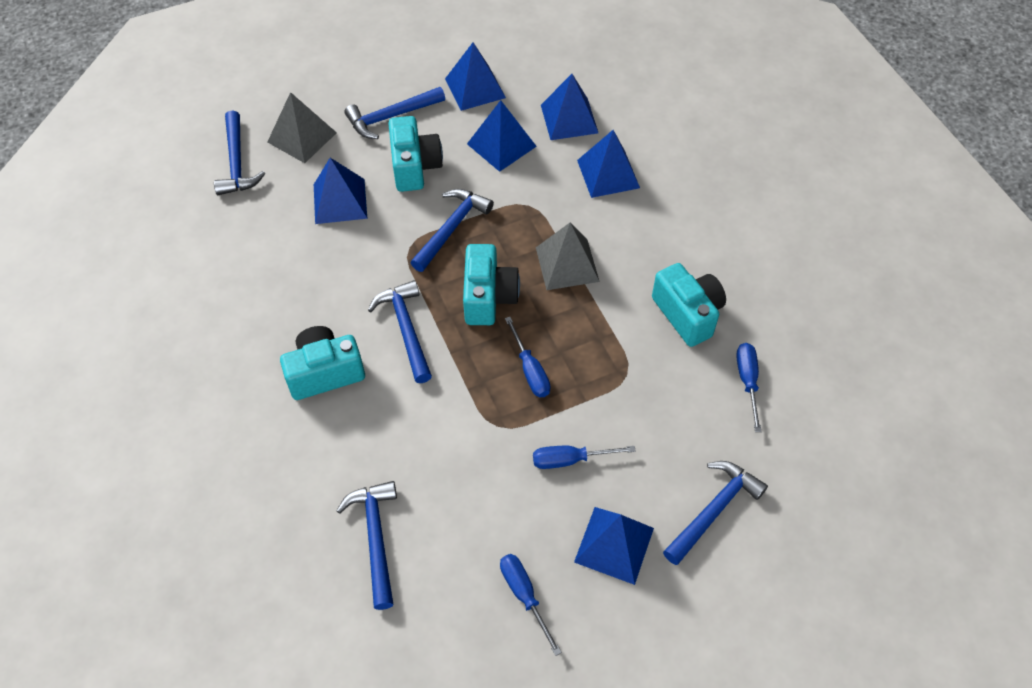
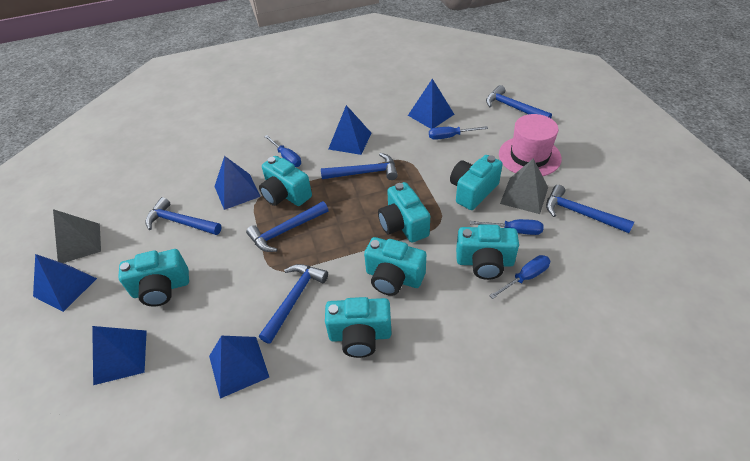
pink hat: 0 -> 1
turquoise camera: 4 -> 7

